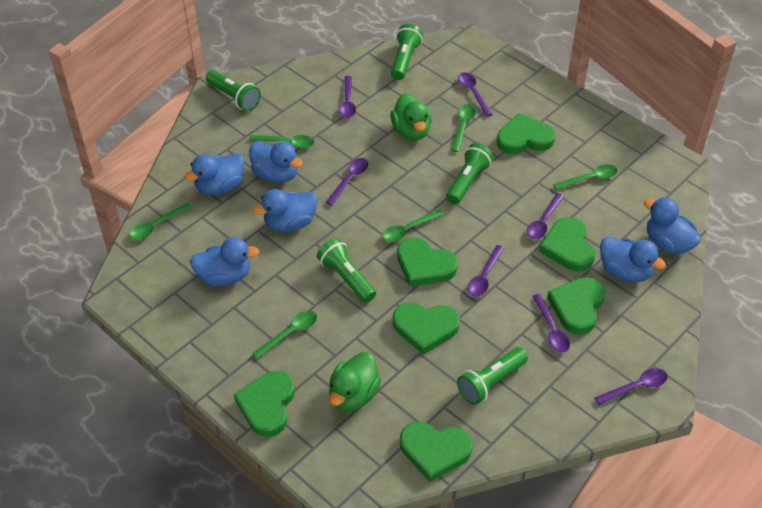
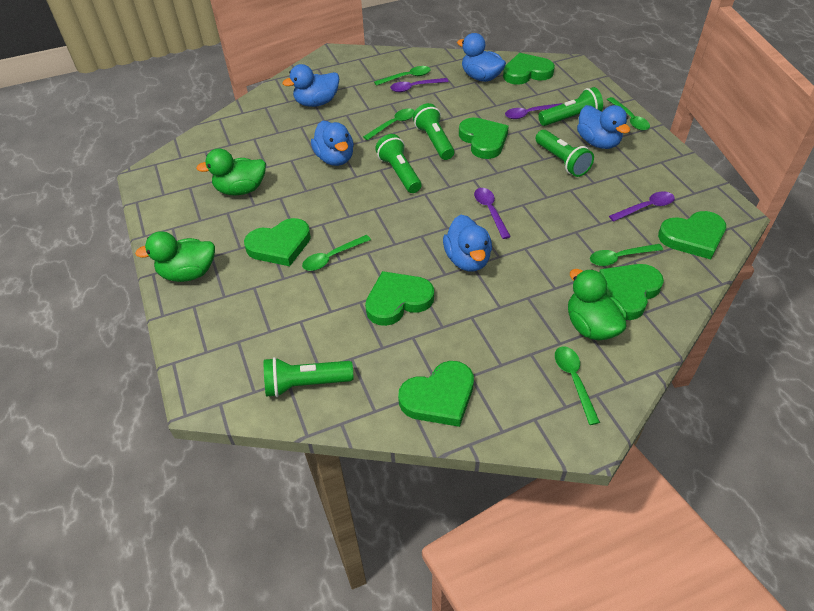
blue duck: 6 -> 5
green duck: 2 -> 3
purple spoon: 7 -> 4

